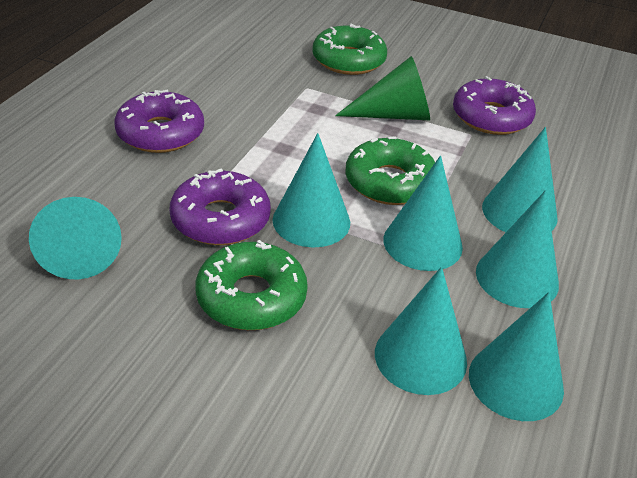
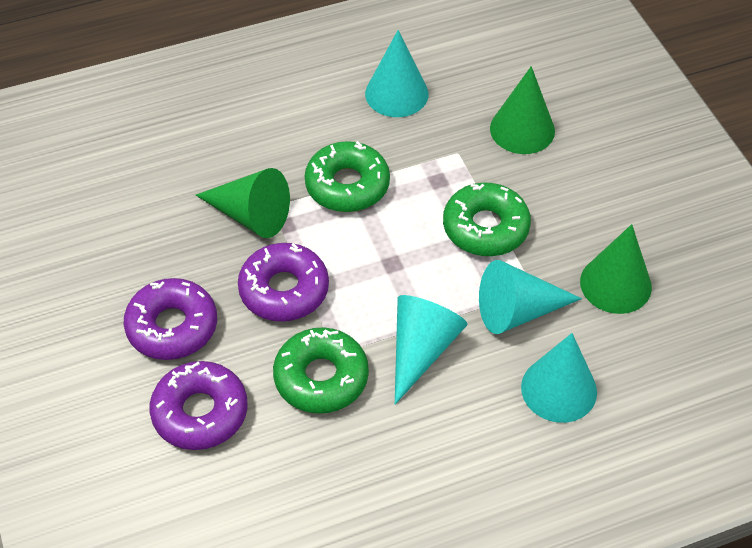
green cone: 1 -> 3
turquoise cone: 7 -> 4

